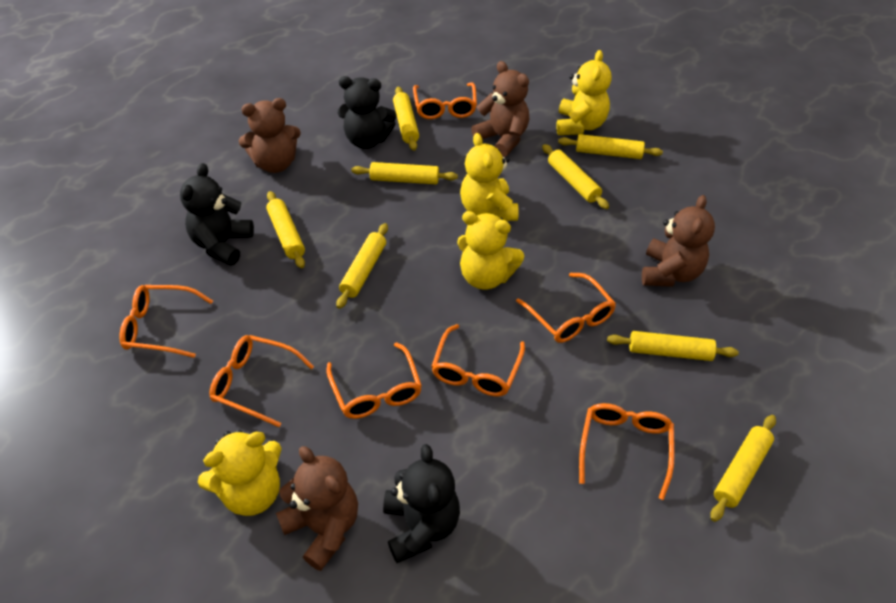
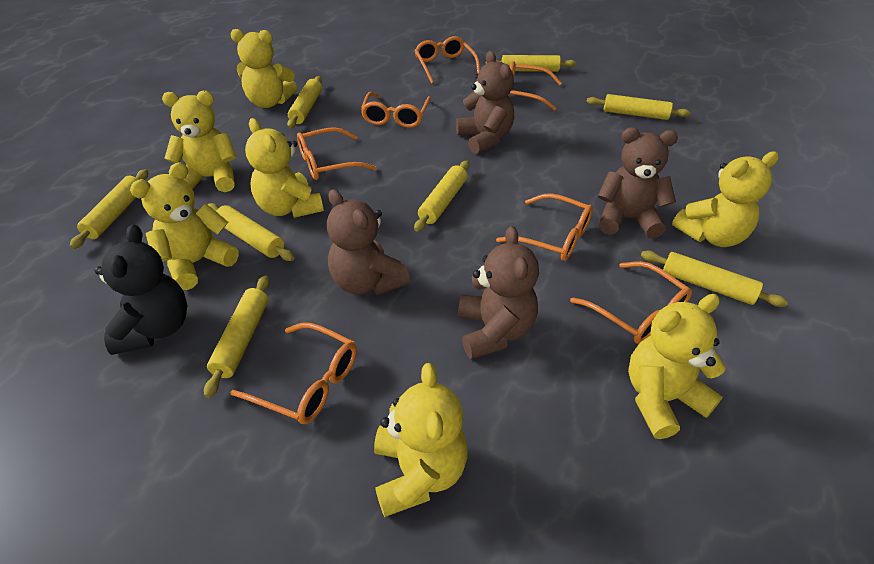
black teddy bear: 3 -> 1
yellow teddy bear: 4 -> 7

